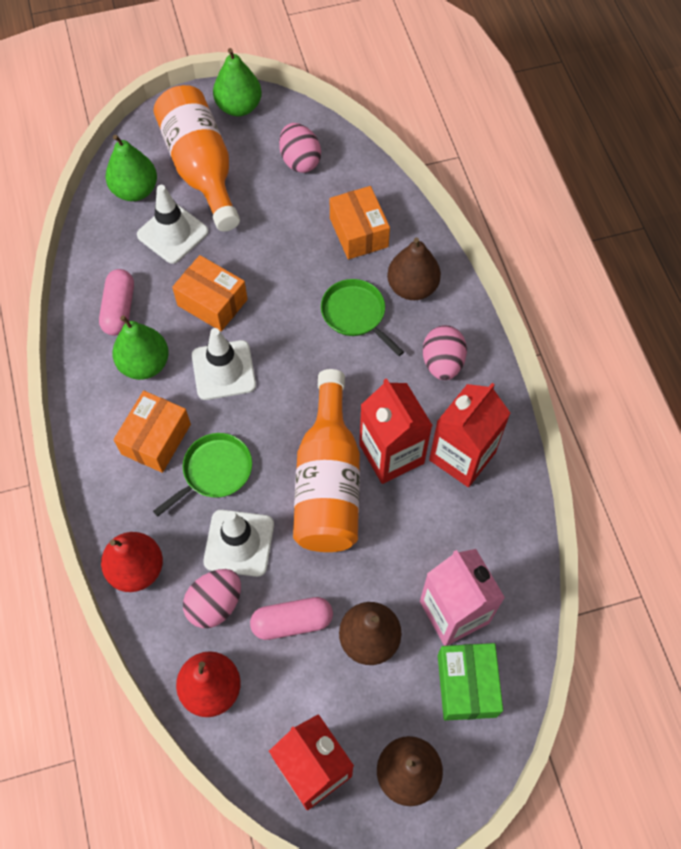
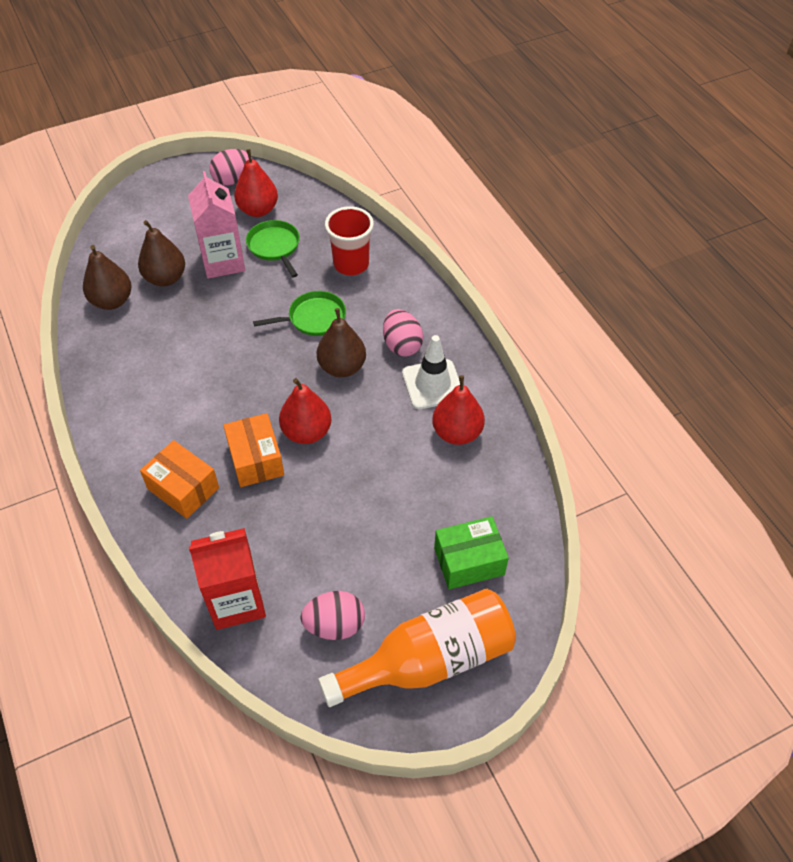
green pear: 3 -> 0
orange bottle: 2 -> 1
orange box: 3 -> 2
pink capsule: 2 -> 0
red carton: 3 -> 1
red cup: 0 -> 1
red pear: 2 -> 3
white traffic cone: 3 -> 1

